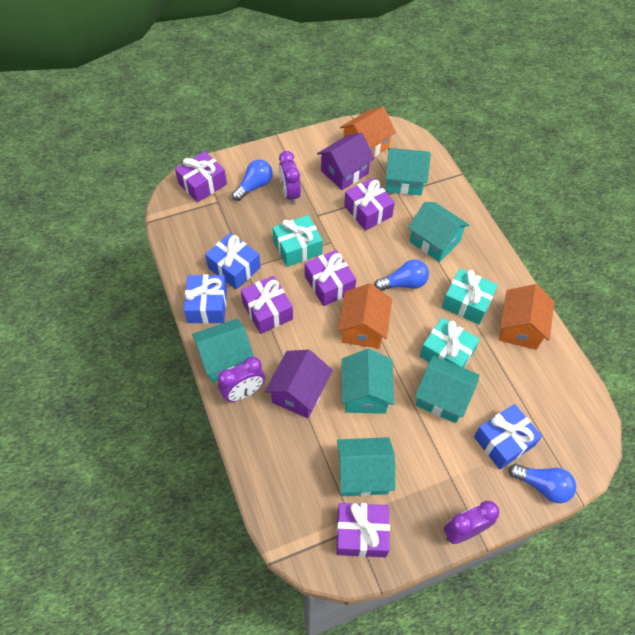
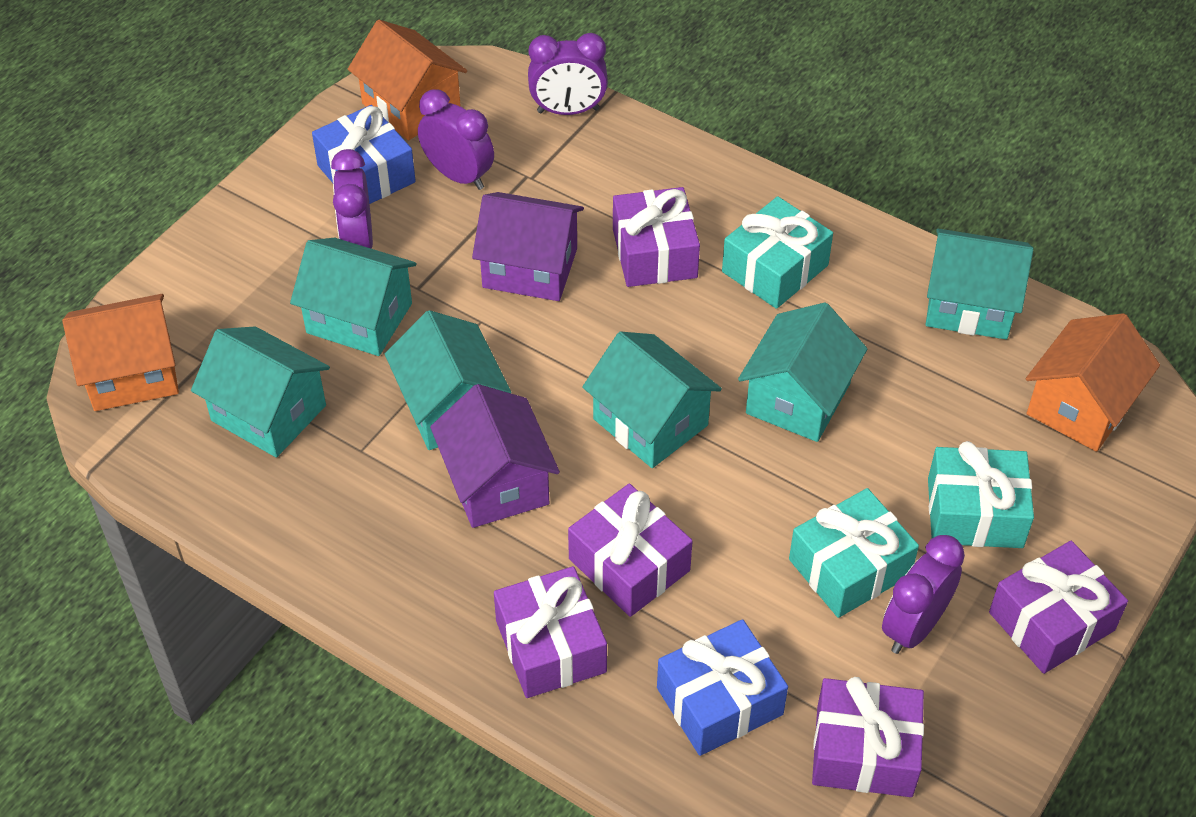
blue gift: 3 -> 2
blue light bulb: 3 -> 0
purple clock: 3 -> 4

